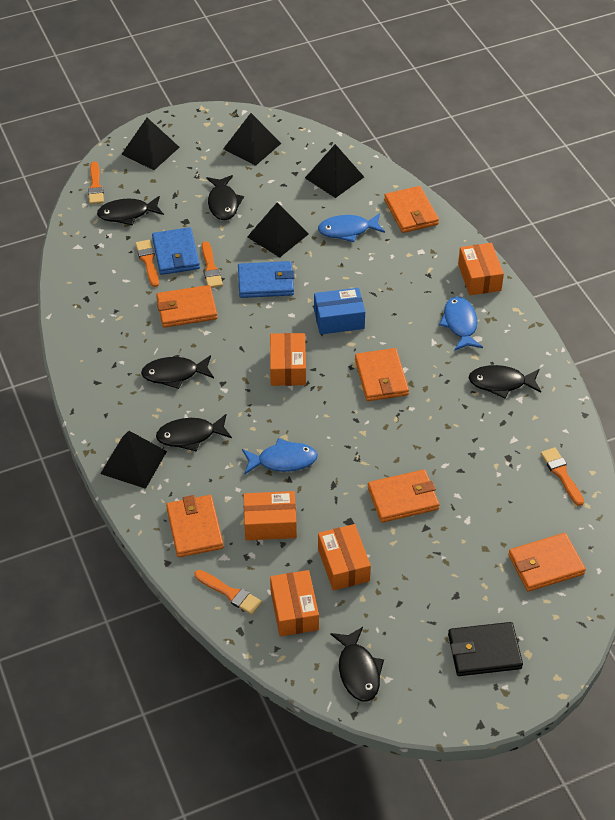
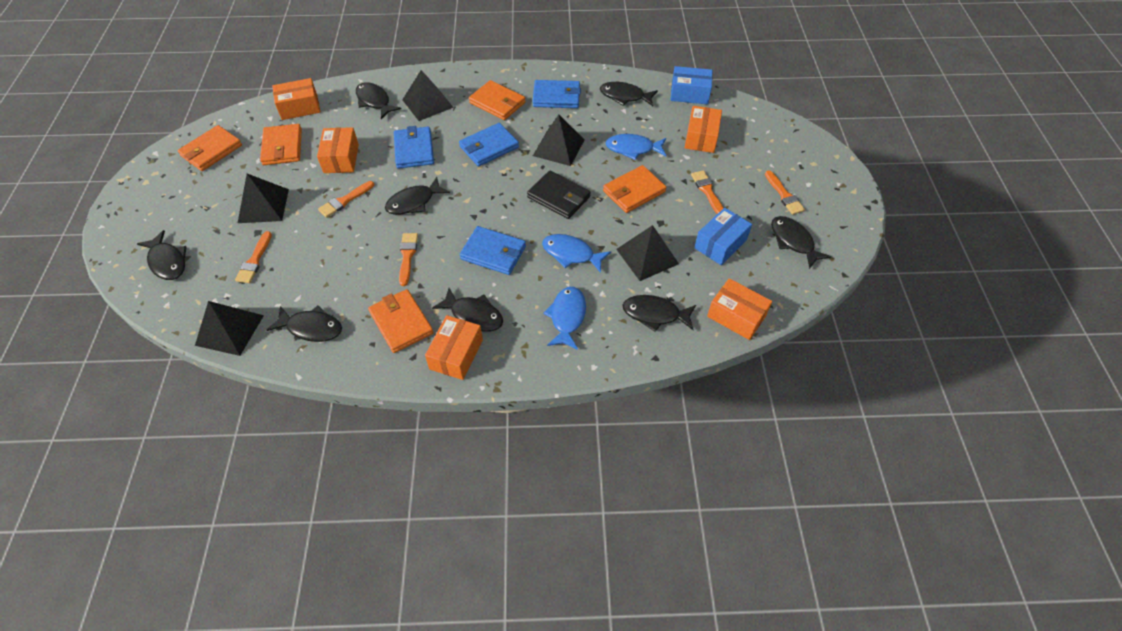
black fish: 6 -> 8
blue box: 1 -> 2
blue wallet: 2 -> 4
orange wallet: 6 -> 5

